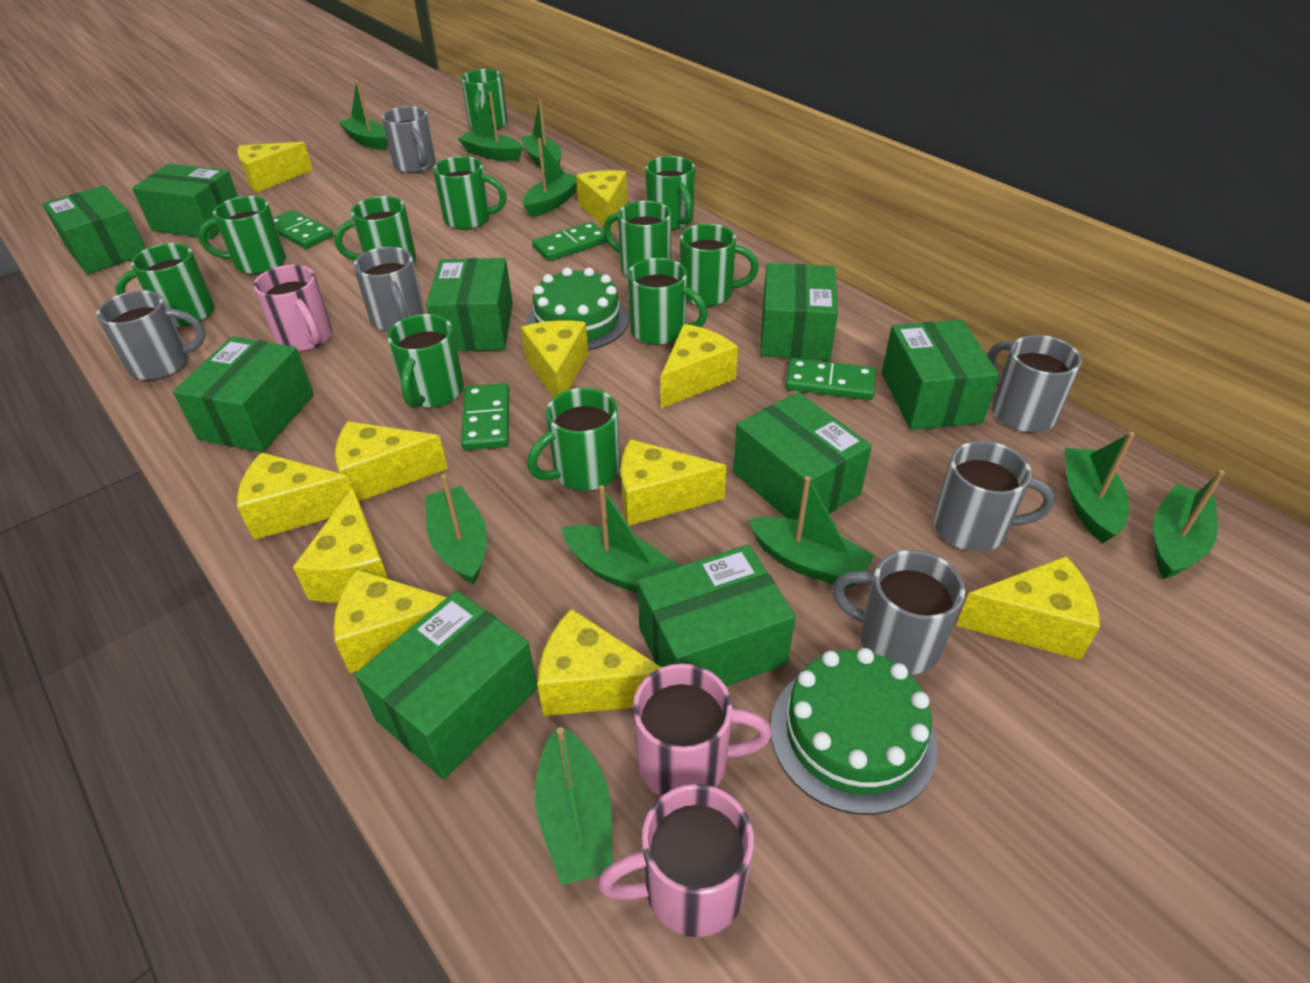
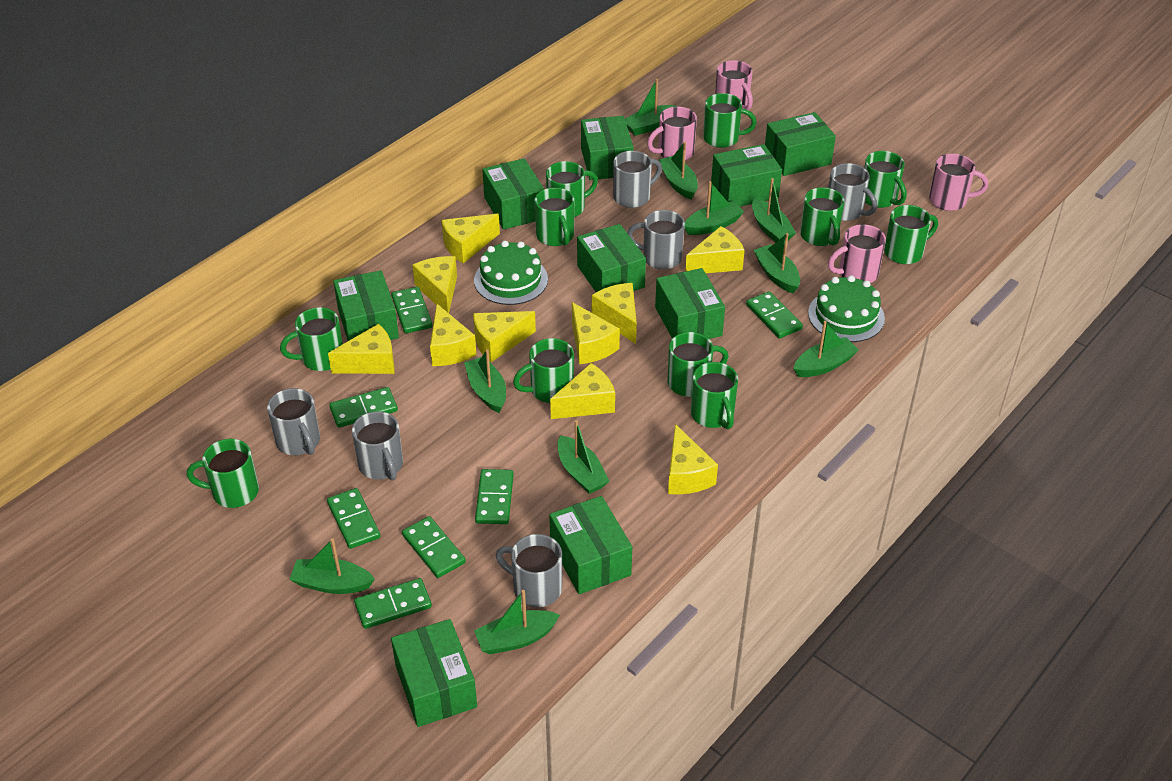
green domino: 4 -> 7
pink mug: 3 -> 4
yellow cheese: 11 -> 10

